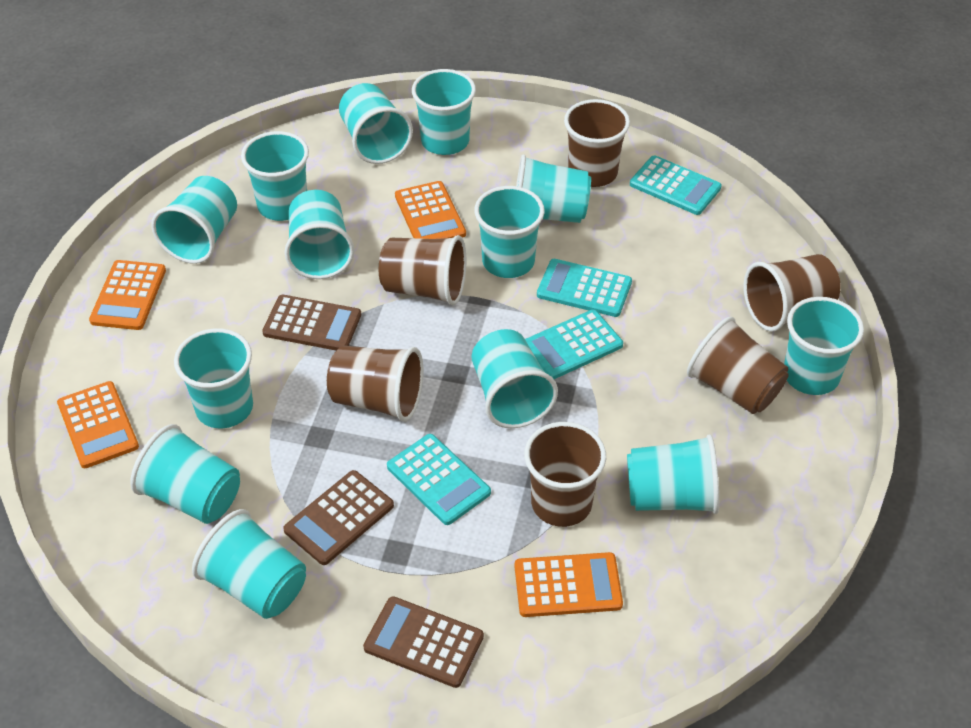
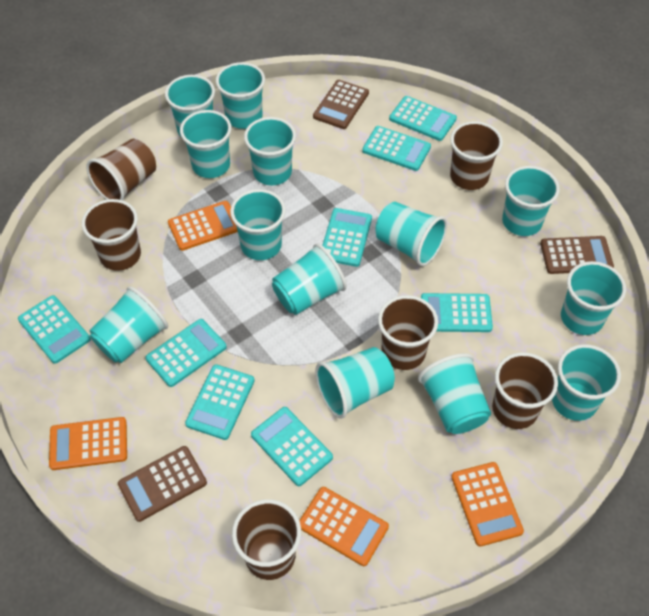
turquoise calculator: 4 -> 8

